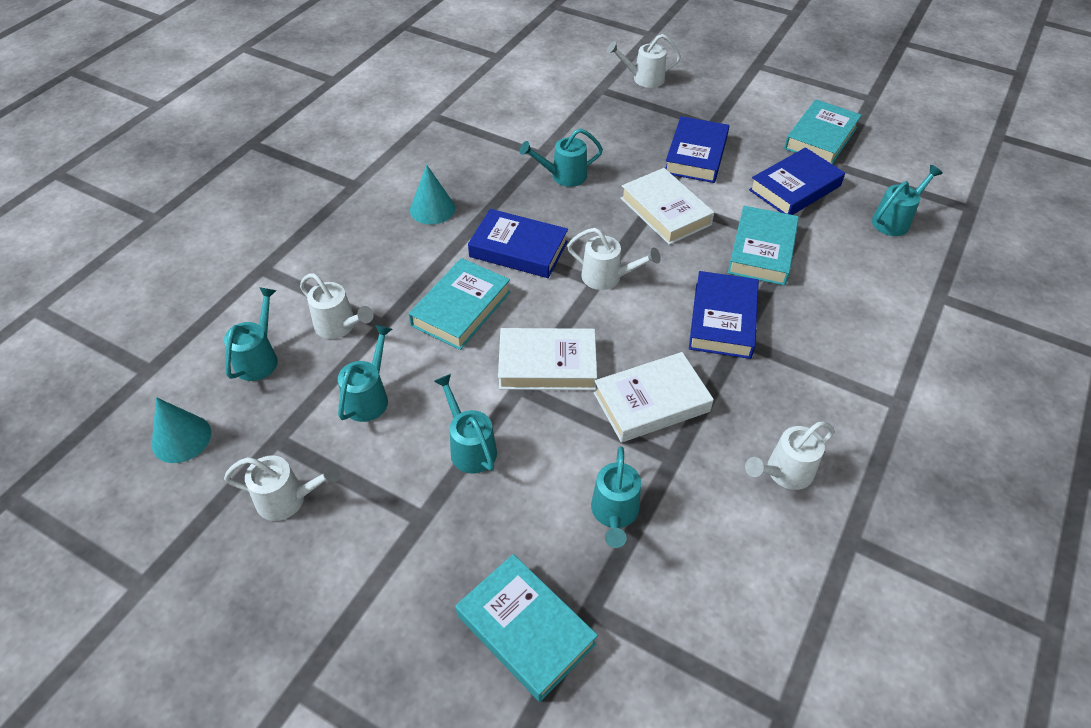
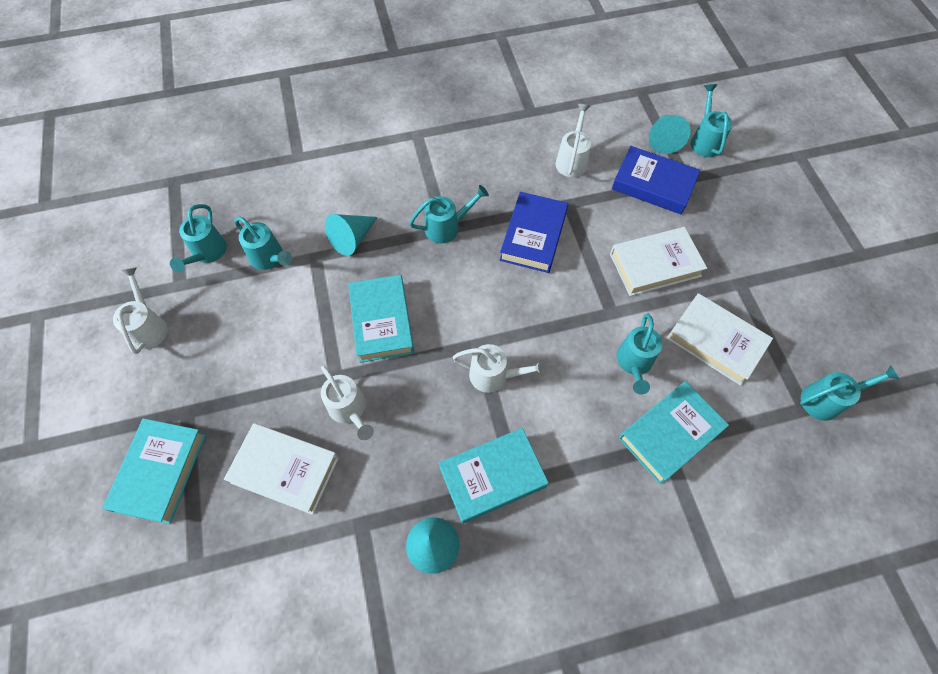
blue book: 4 -> 2
turquoise cone: 2 -> 3
white watering can: 5 -> 4

